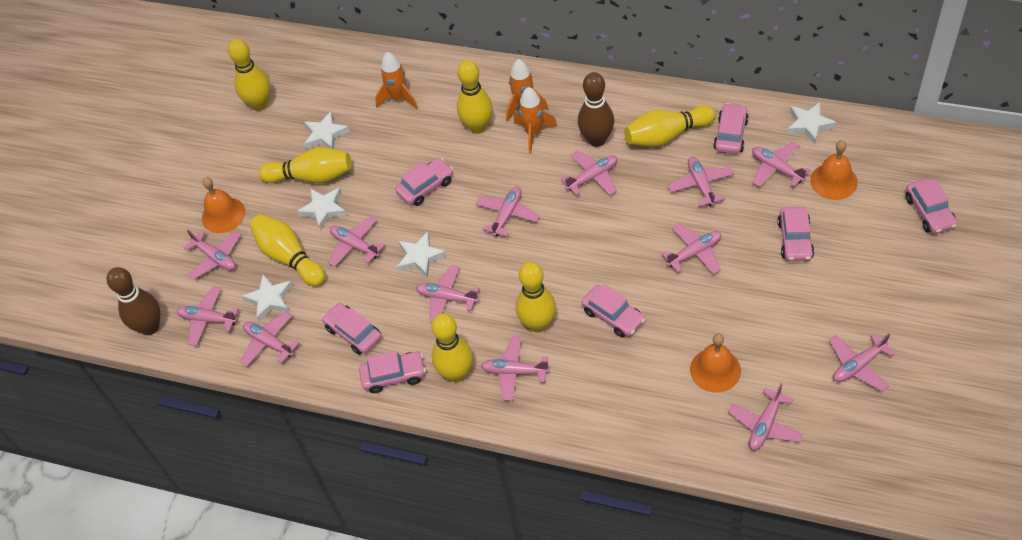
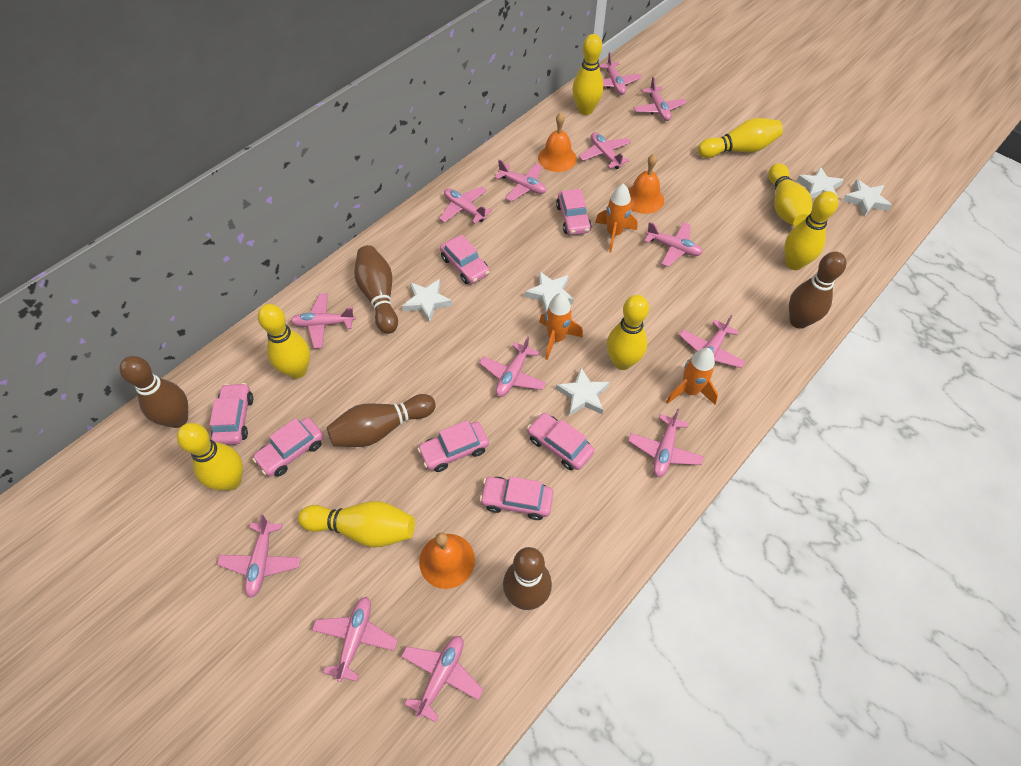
brown bowling pin: 2 -> 5
yellow bowling pin: 7 -> 8

